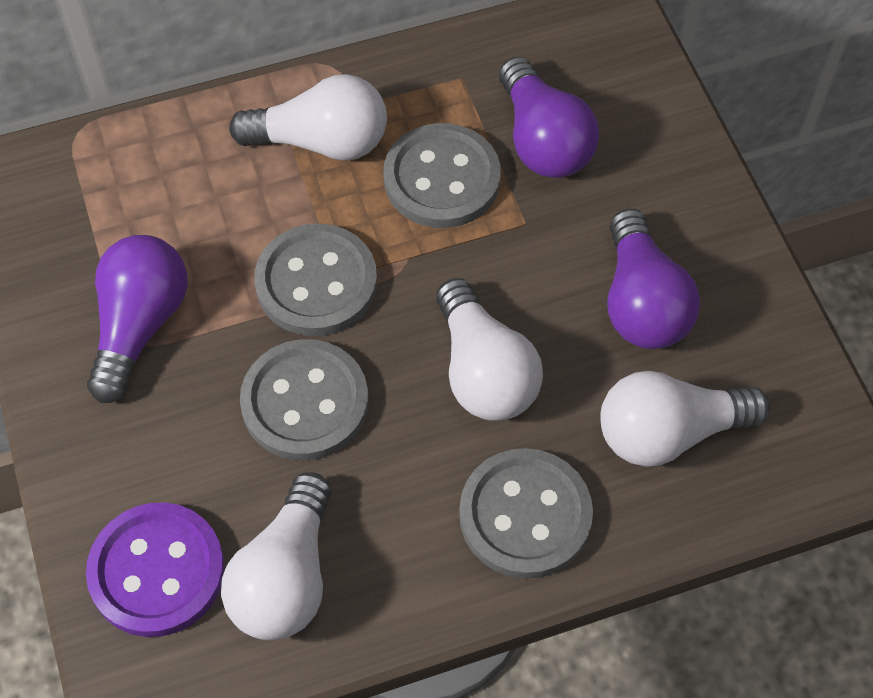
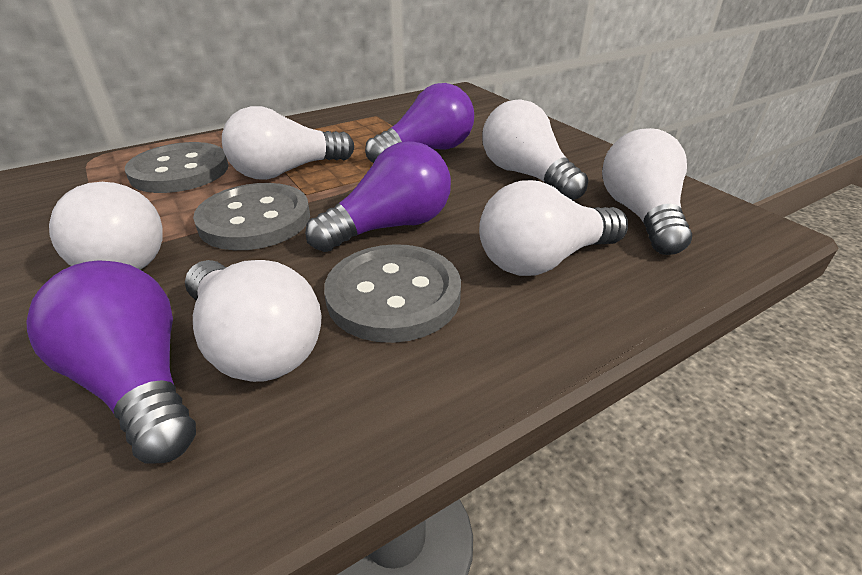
grey button: 4 -> 3
purple button: 1 -> 0
white light bulb: 4 -> 6

